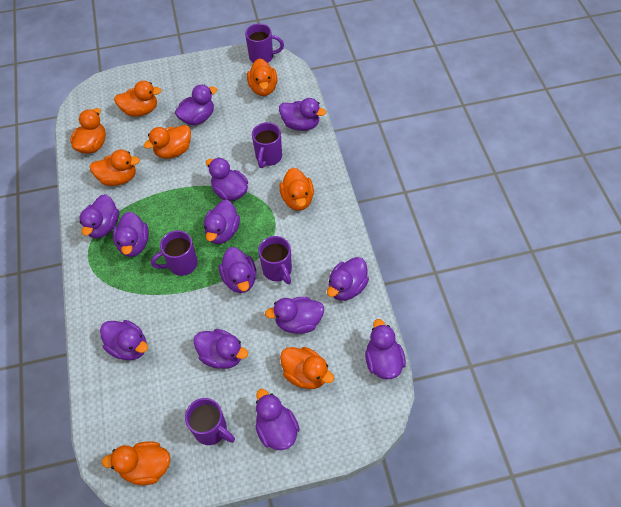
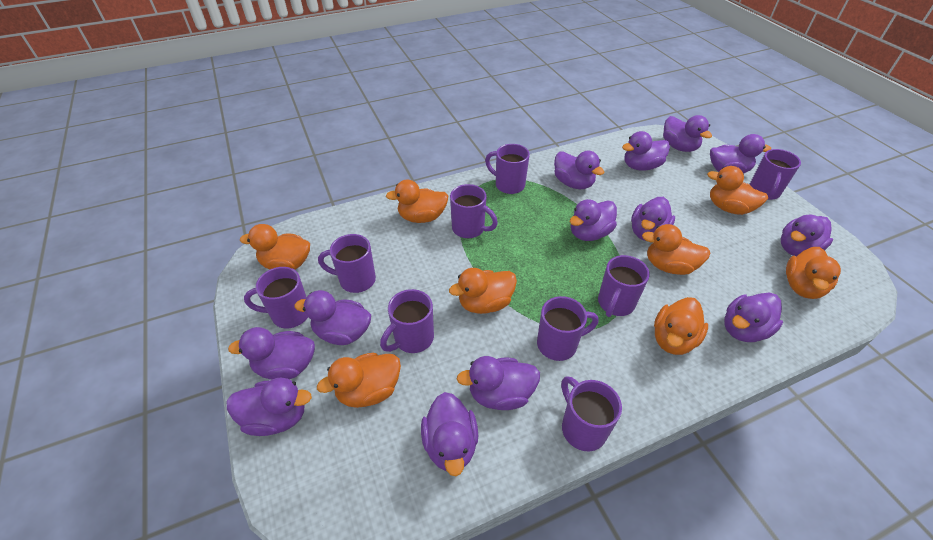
purple mug: 5 -> 9

